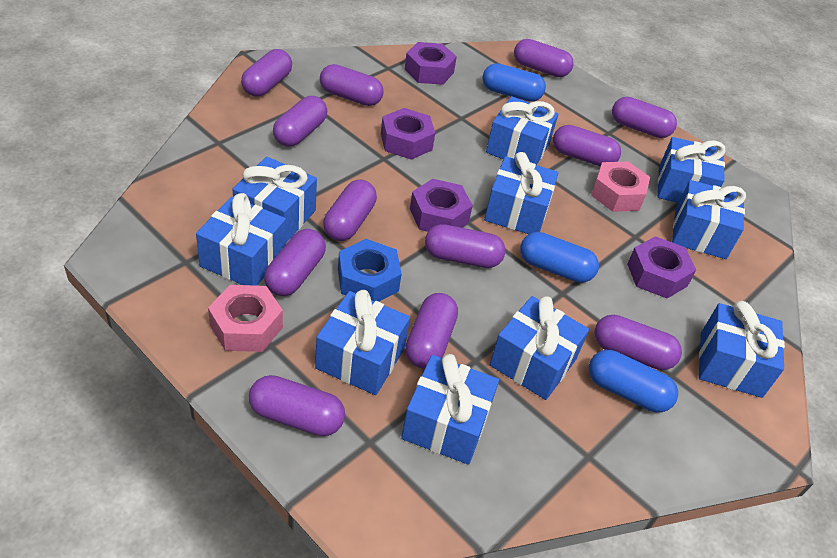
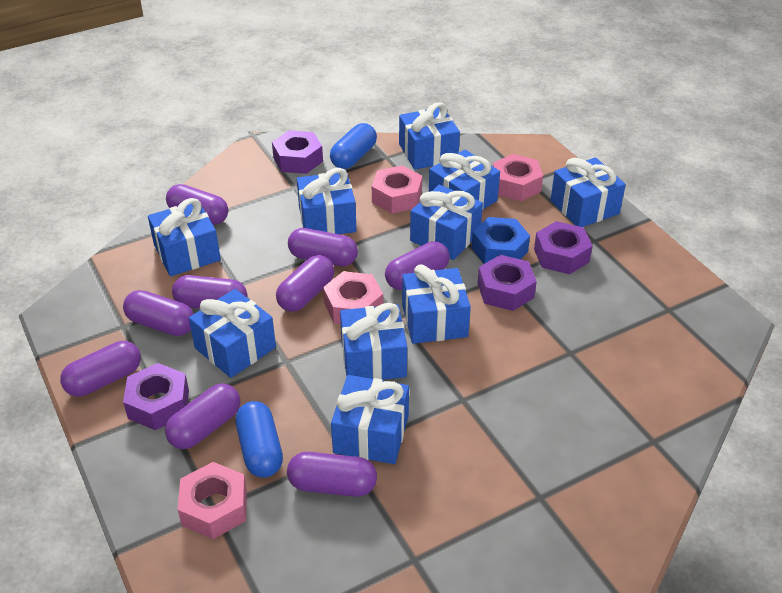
blue capsule: 3 -> 2
pink nut: 2 -> 4
purple capsule: 12 -> 9

